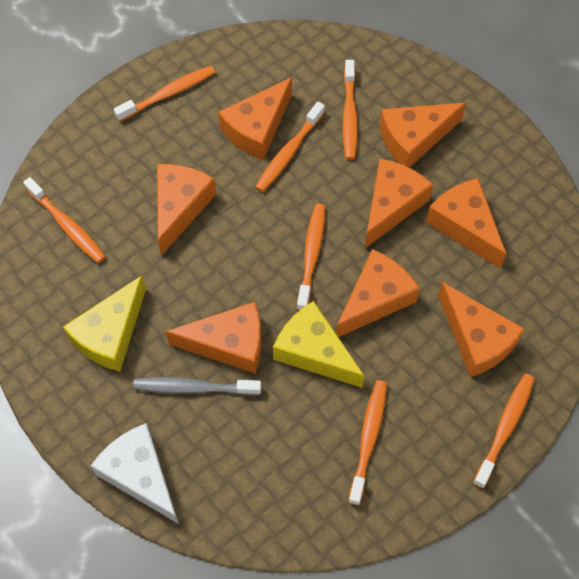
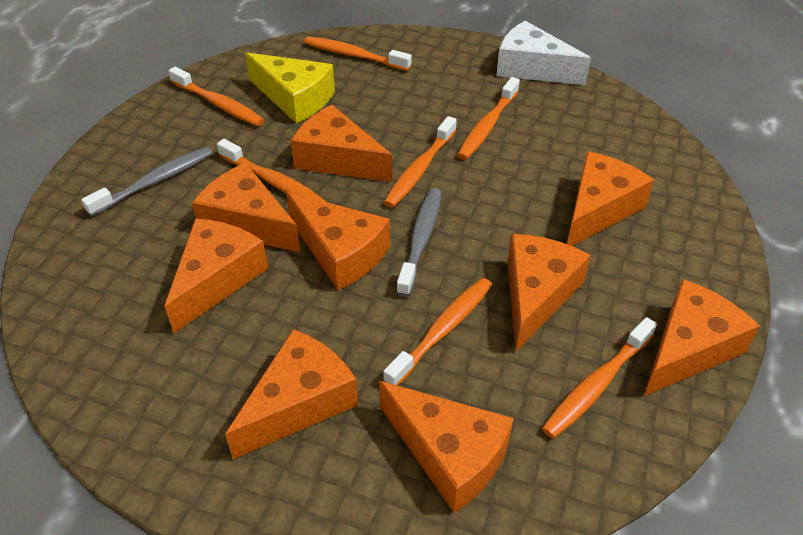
grey toothbrush: 1 -> 2
orange cheese: 8 -> 9
yellow cheese: 2 -> 1

